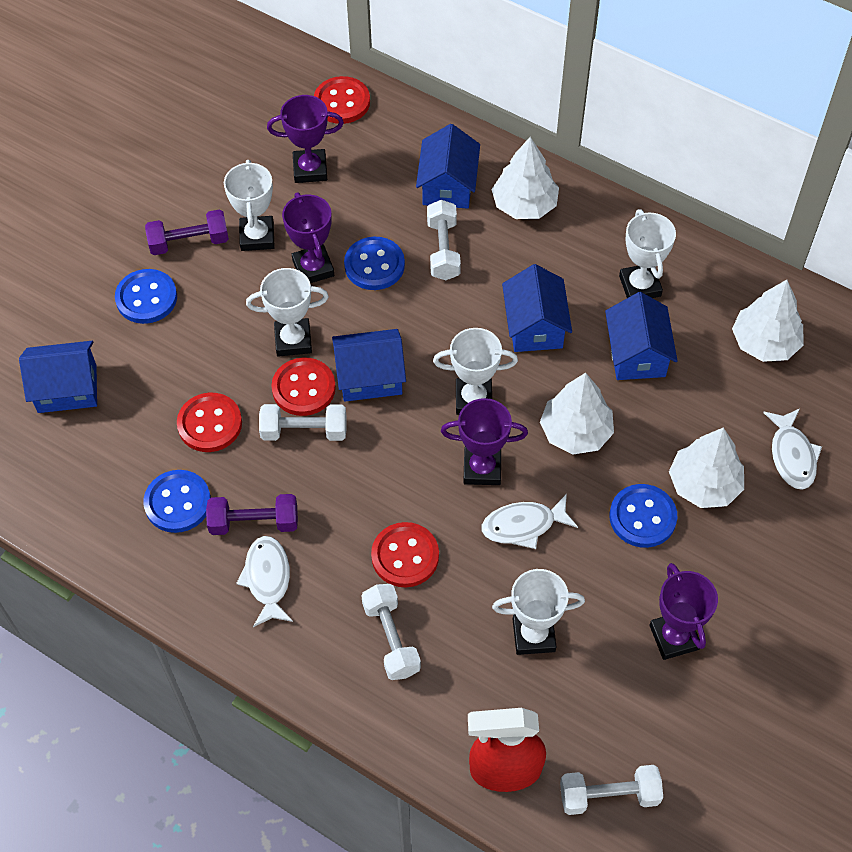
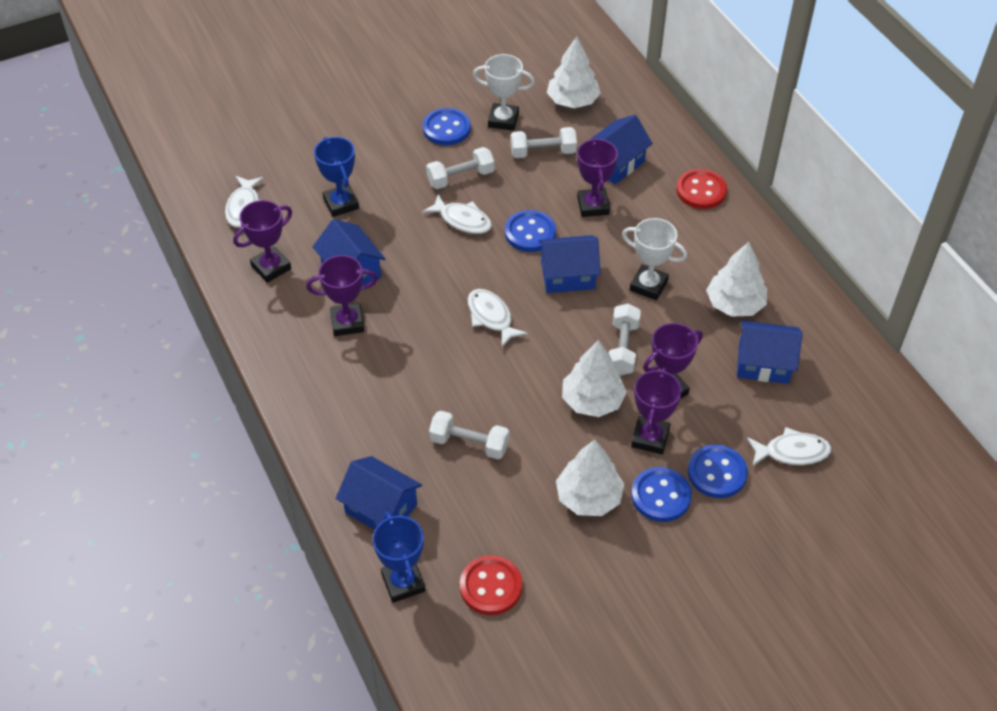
blue trophy: 0 -> 2
purple dumbbell: 2 -> 0
purple trophy: 4 -> 5
red button: 4 -> 2
red spray bottle: 1 -> 0
white fish: 3 -> 4
white trophy: 5 -> 2

